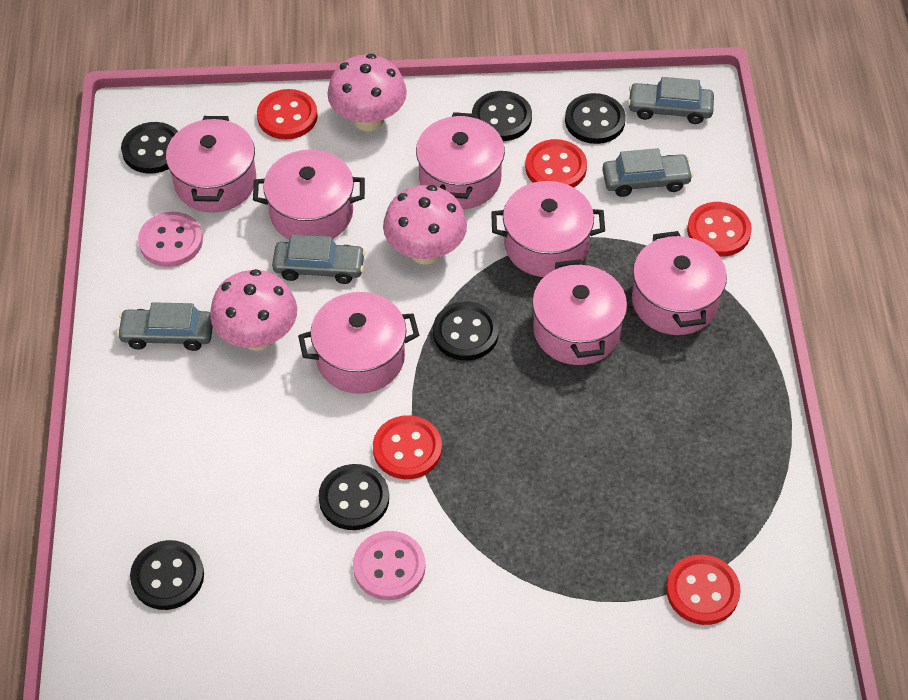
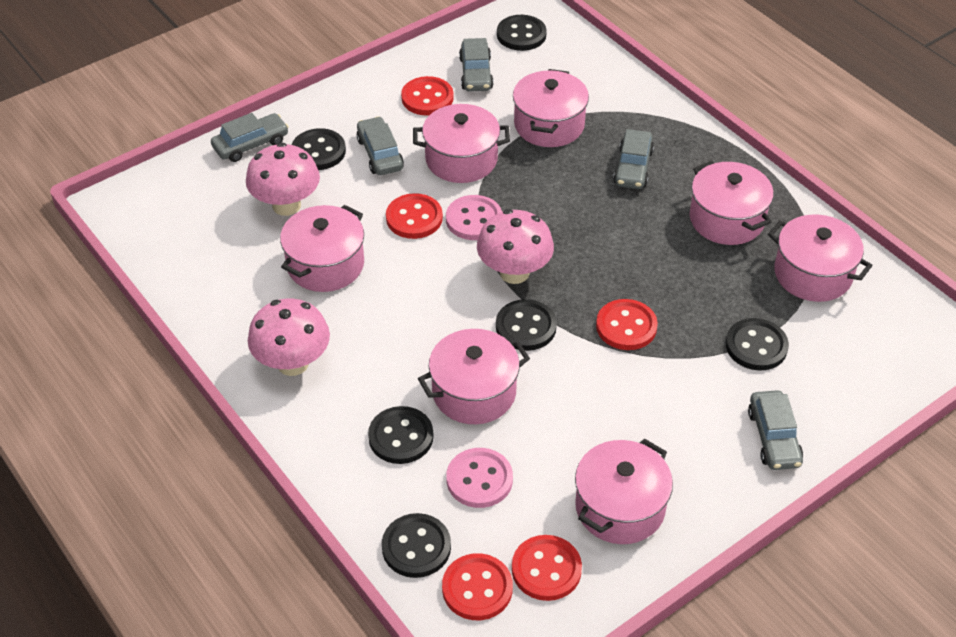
grey car: 4 -> 5

